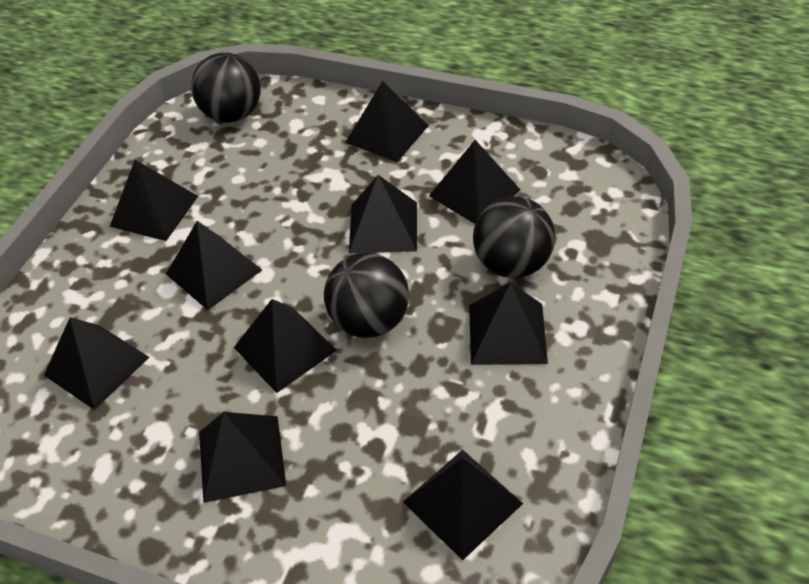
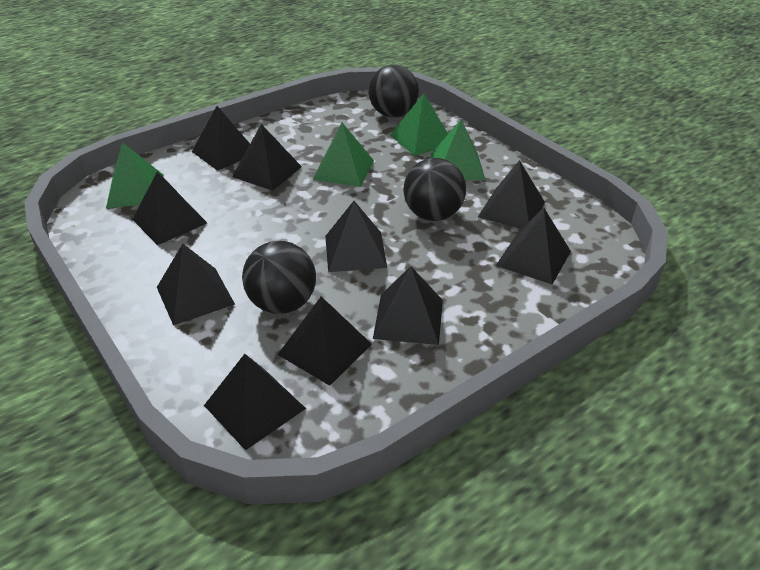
green pyramid: 0 -> 4

